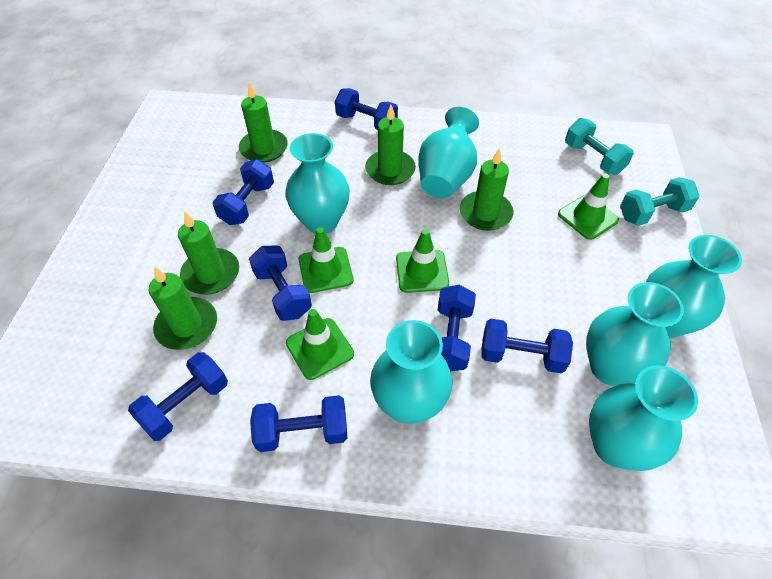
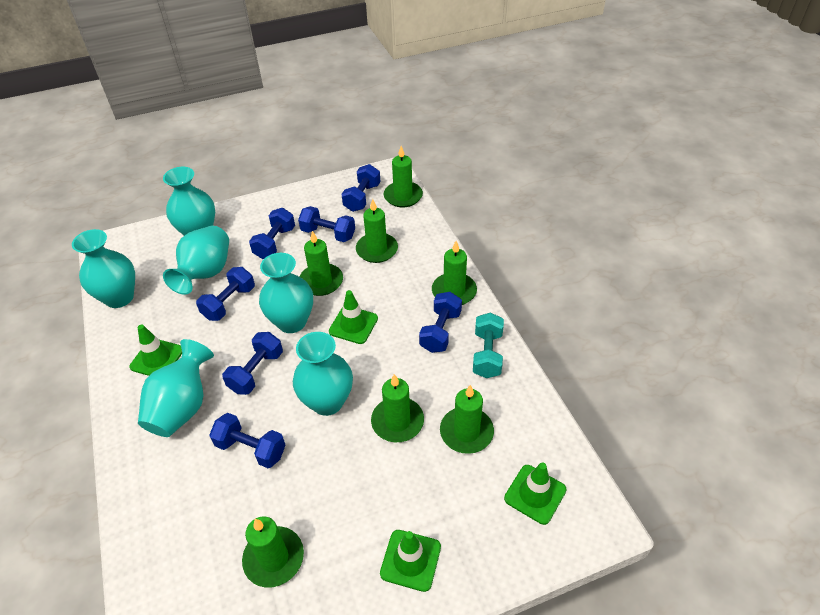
green candle: 5 -> 7
turquoise dumbbell: 2 -> 1

